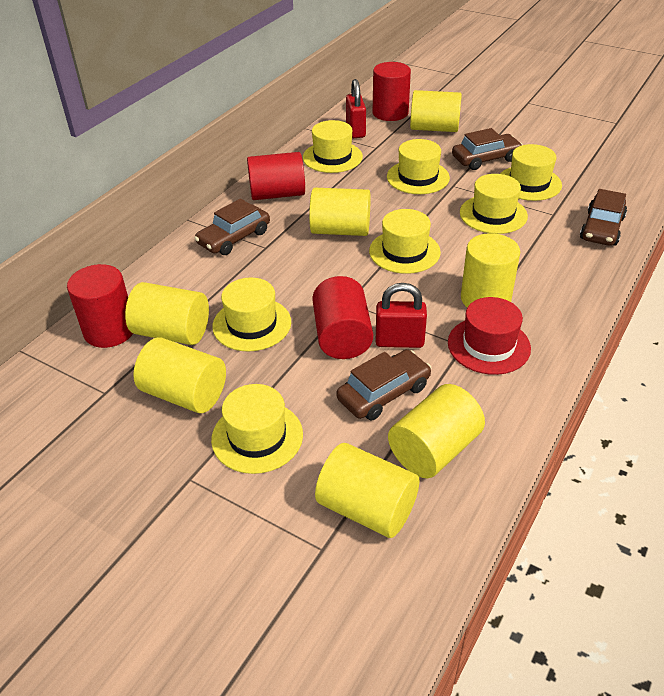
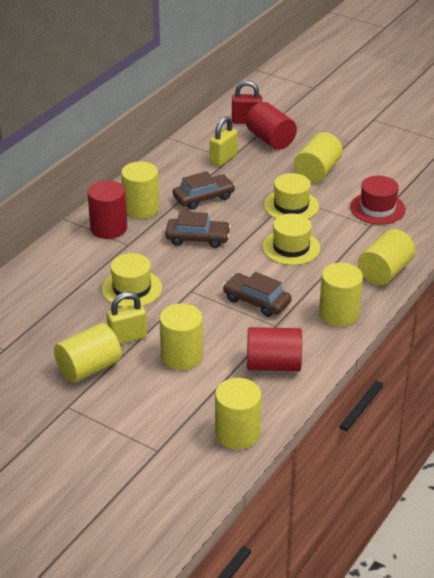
brown car: 4 -> 3
red cylinder: 4 -> 3
red padlock: 2 -> 1
yellow hat: 7 -> 3
yellow padlock: 0 -> 2

